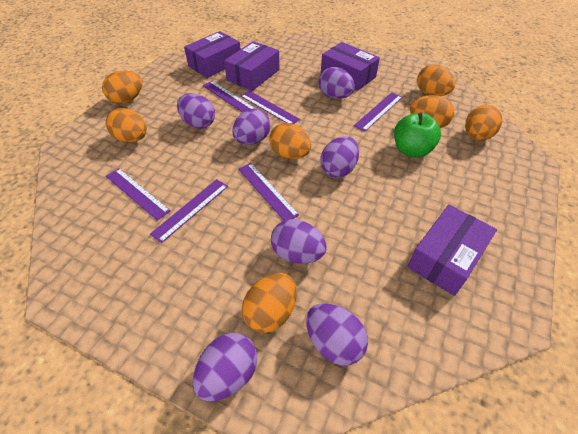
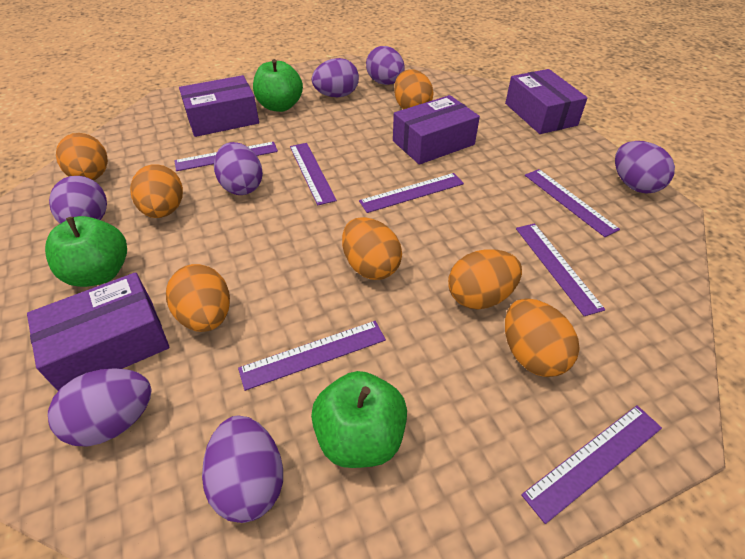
green apple: 1 -> 3
purple ruler: 6 -> 7

